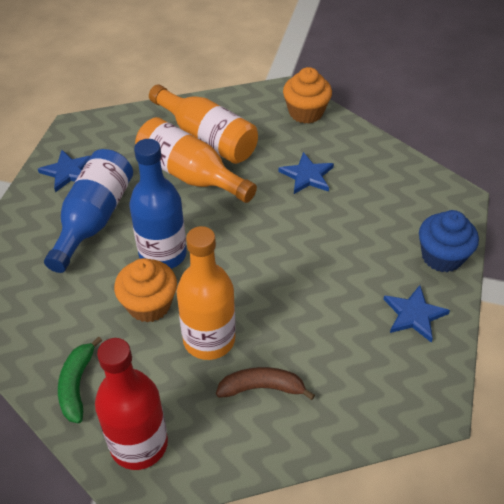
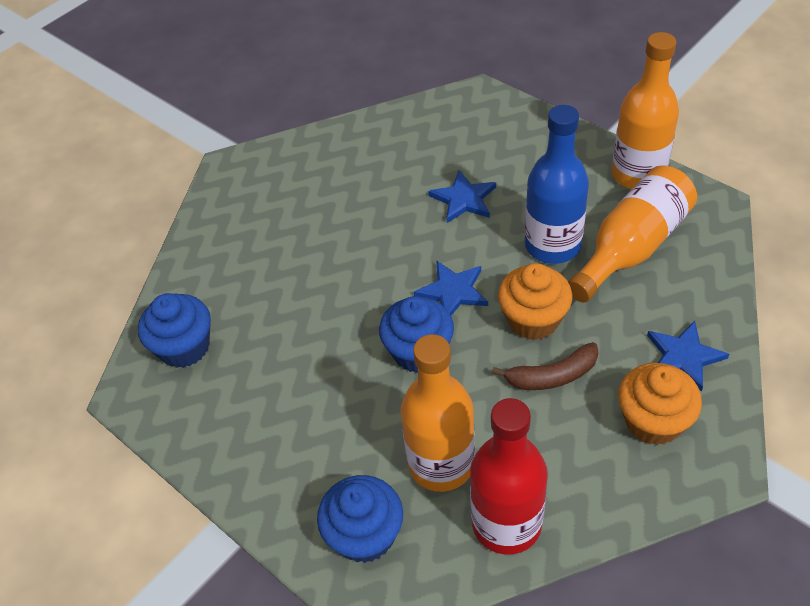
blue bottle: 2 -> 1
blue cupcake: 1 -> 3
green banana: 1 -> 0

